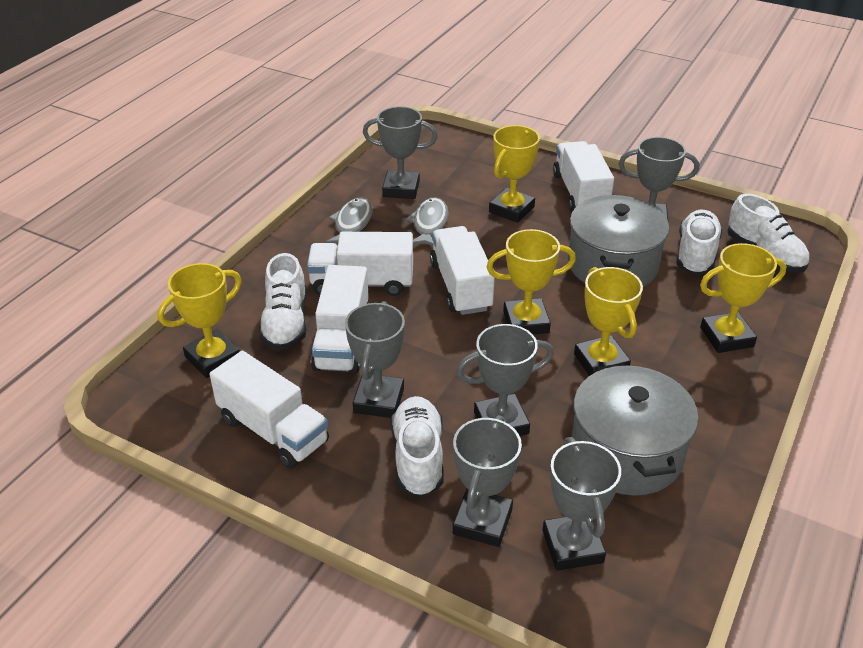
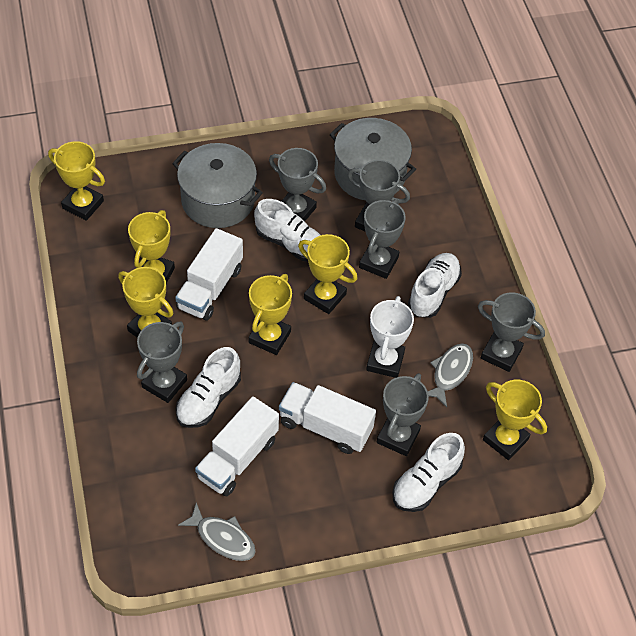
white trophy: 0 -> 1
white truck: 5 -> 3
yellow trophy: 5 -> 6

